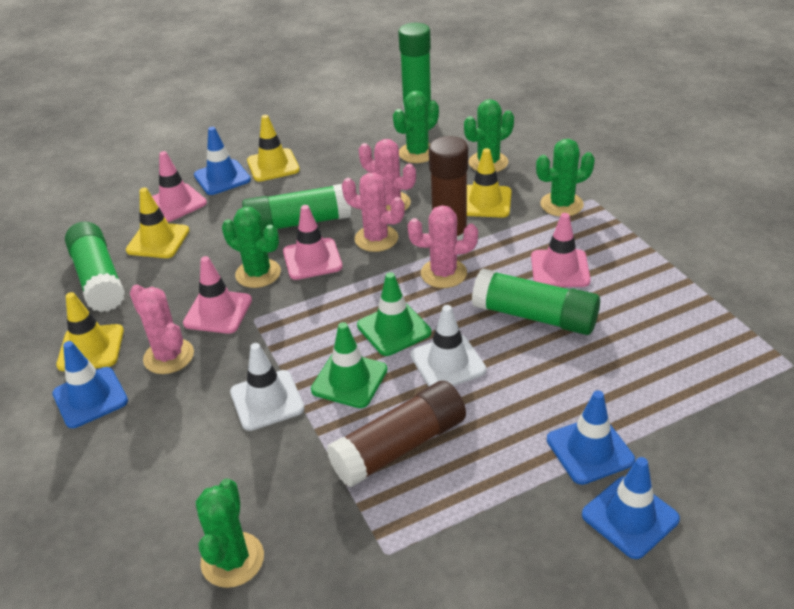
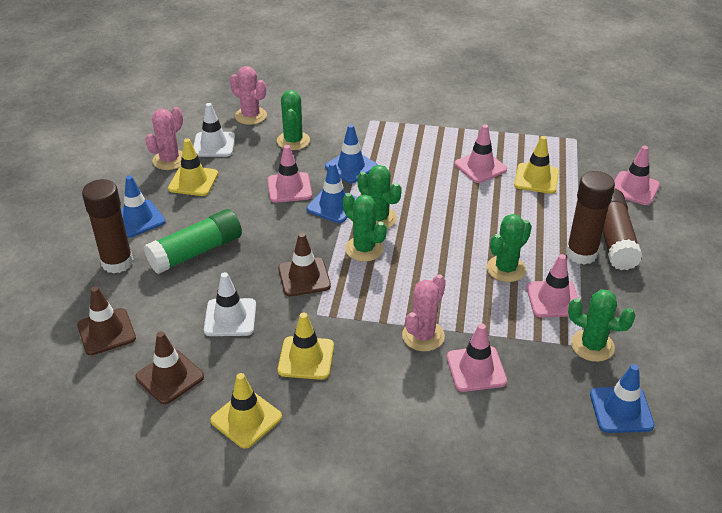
brown glue stick: 2 -> 3
brown traffic cone: 0 -> 3
green glue stick: 4 -> 1
green traffic cone: 2 -> 0
pink cactus: 4 -> 3
pink traffic cone: 4 -> 5

